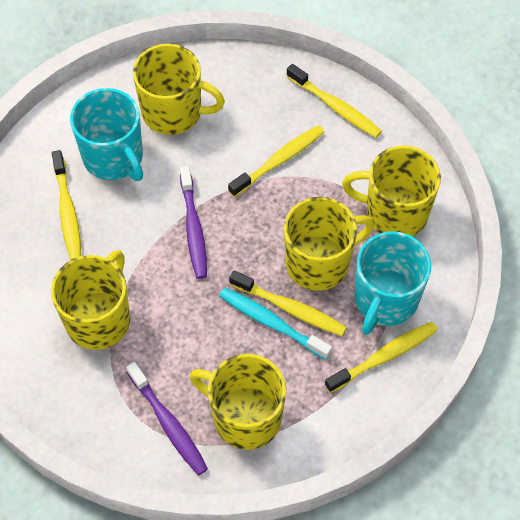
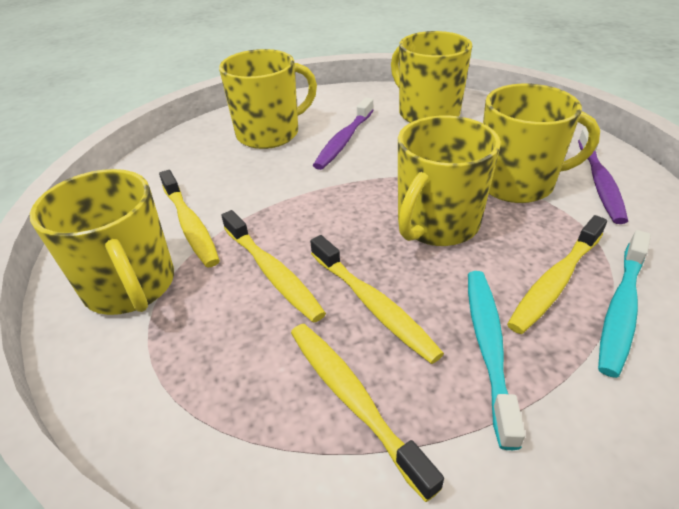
turquoise mug: 2 -> 0
turquoise toothbrush: 1 -> 2

